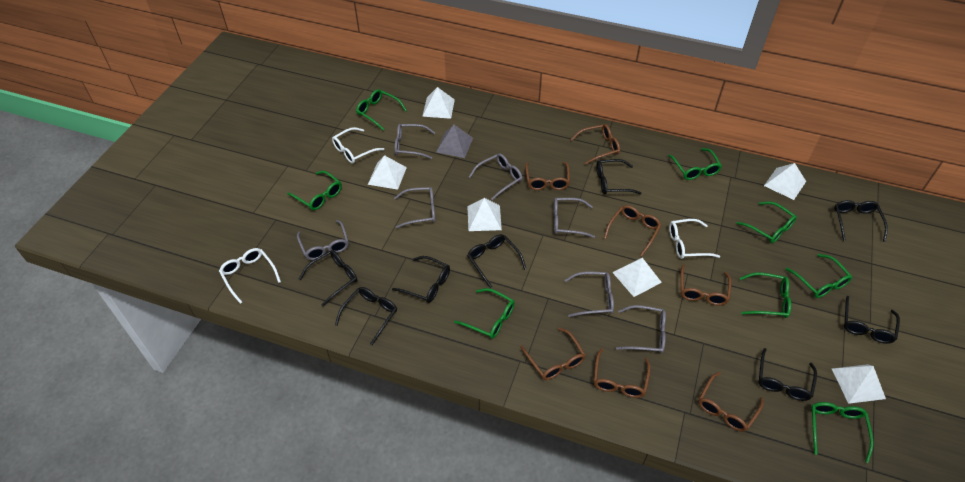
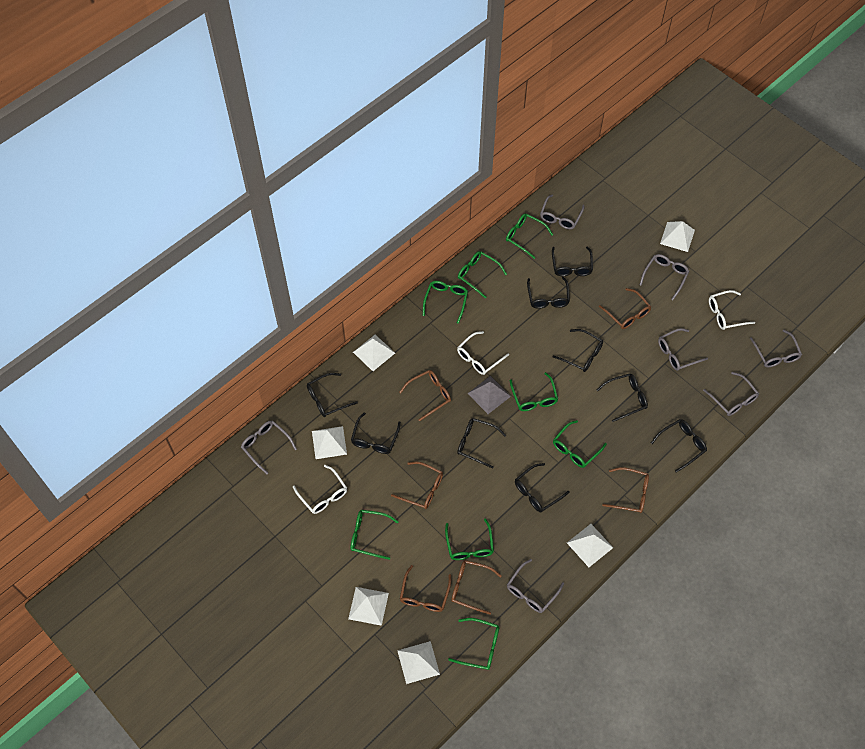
black glasses: 8 -> 9
brown glasses: 7 -> 6

